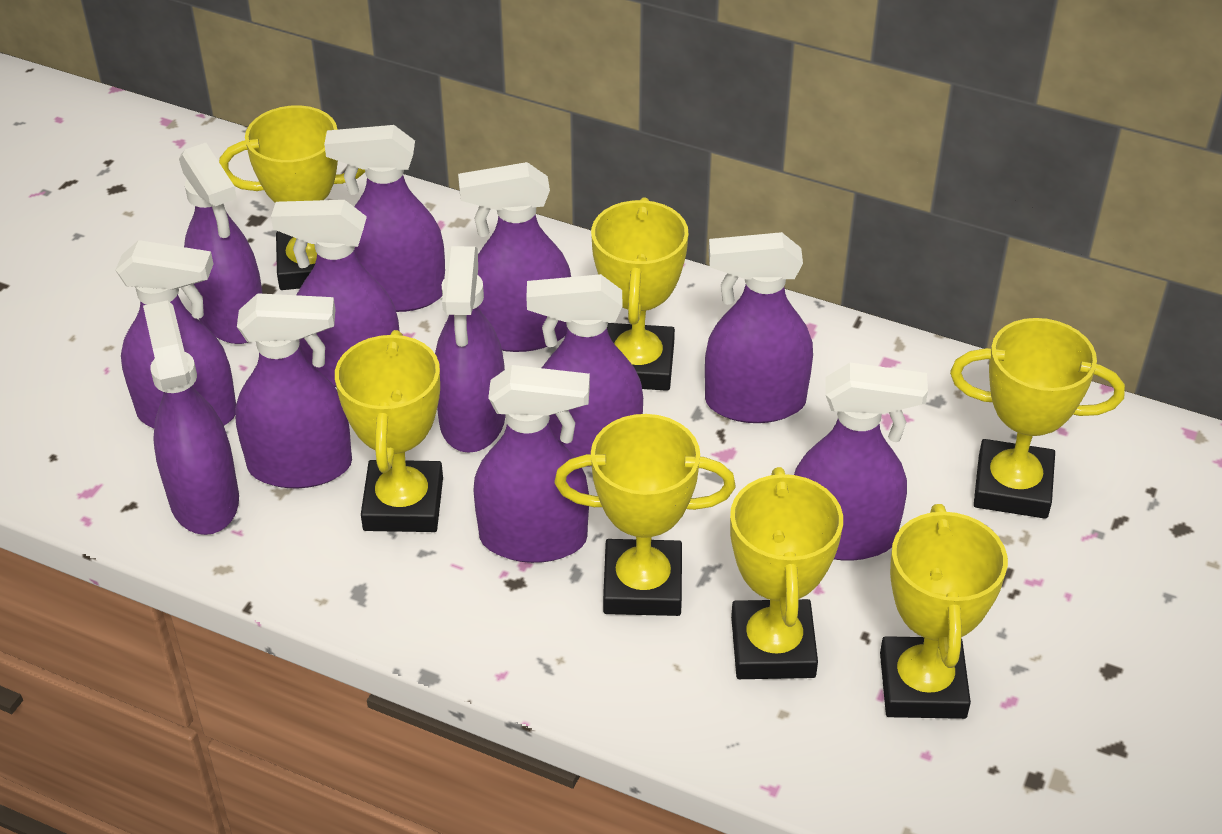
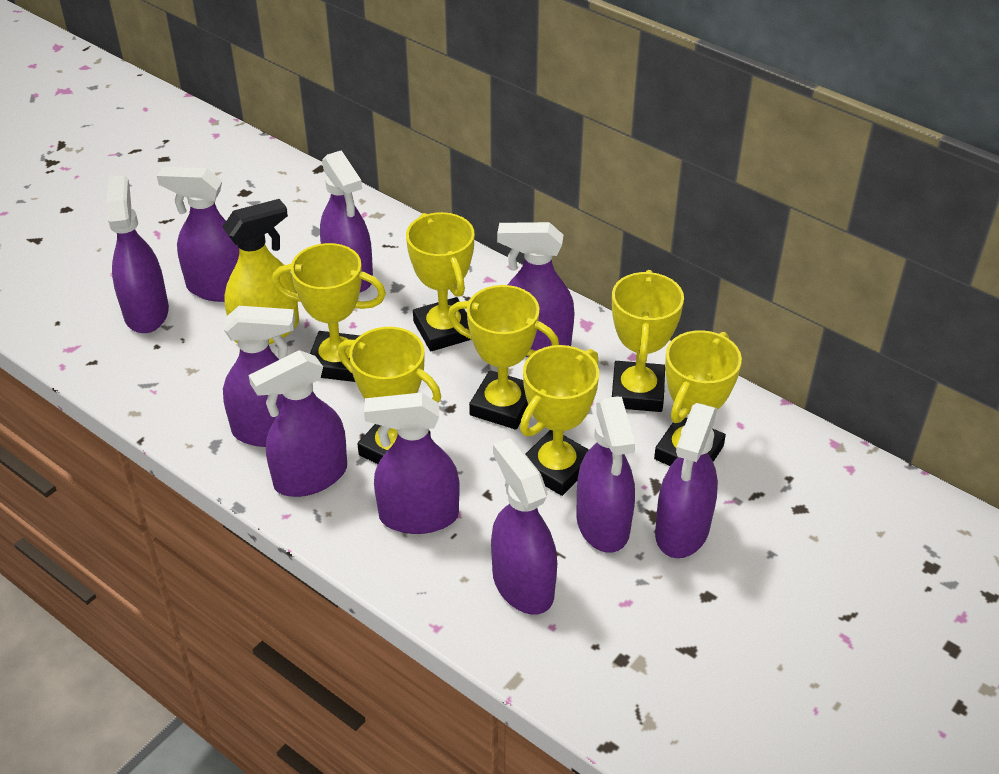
purple spray bottle: 12 -> 10
yellow spray bottle: 0 -> 1

